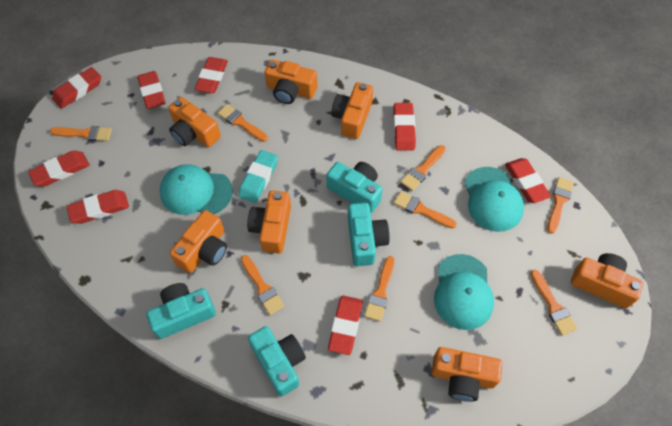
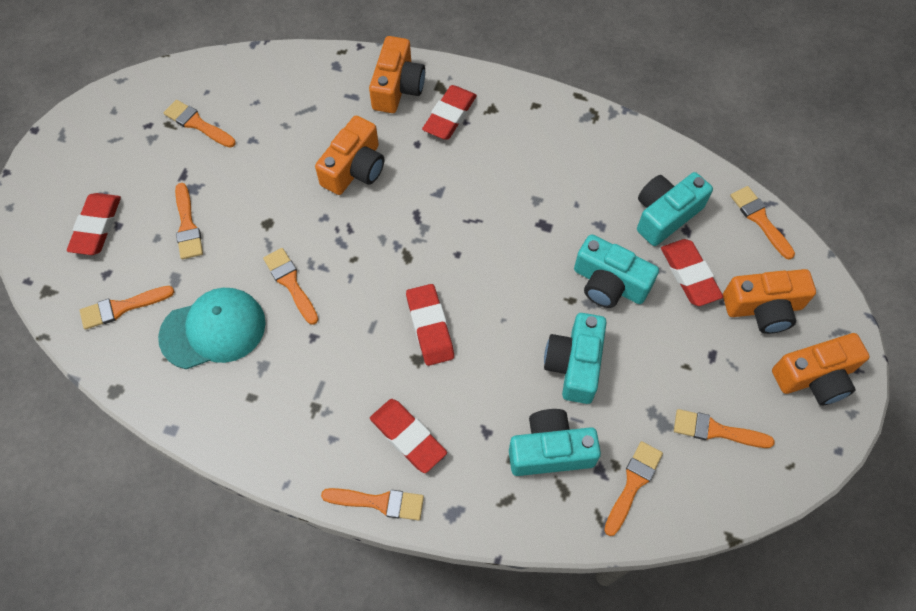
orange camera: 7 -> 4
red eraser: 8 -> 5
turquoise cap: 3 -> 1
turquoise eraser: 1 -> 0

